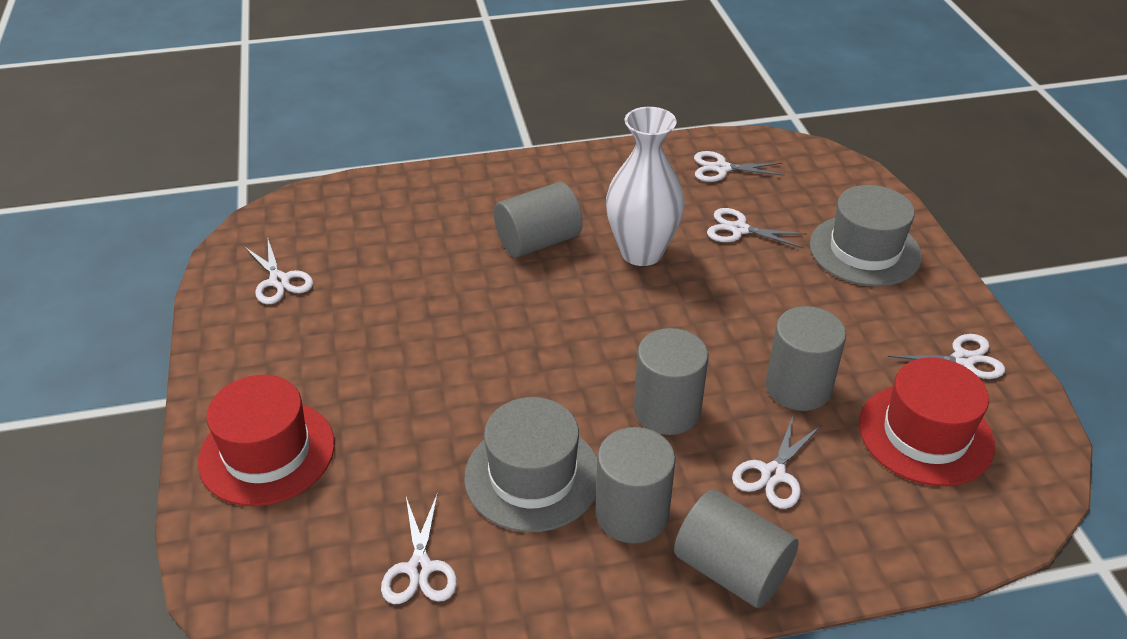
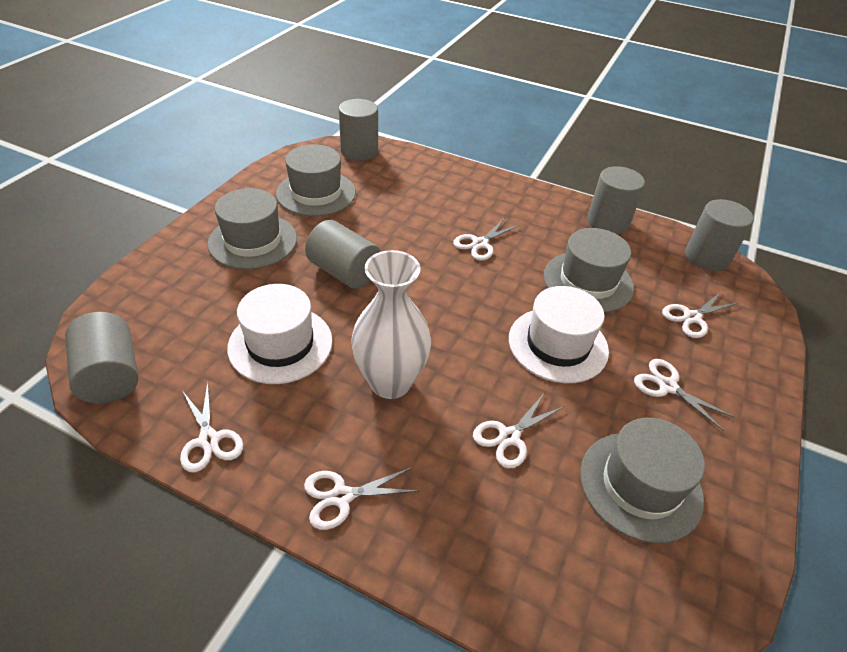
grey hat: 2 -> 4
red hat: 2 -> 0
white hat: 0 -> 2

